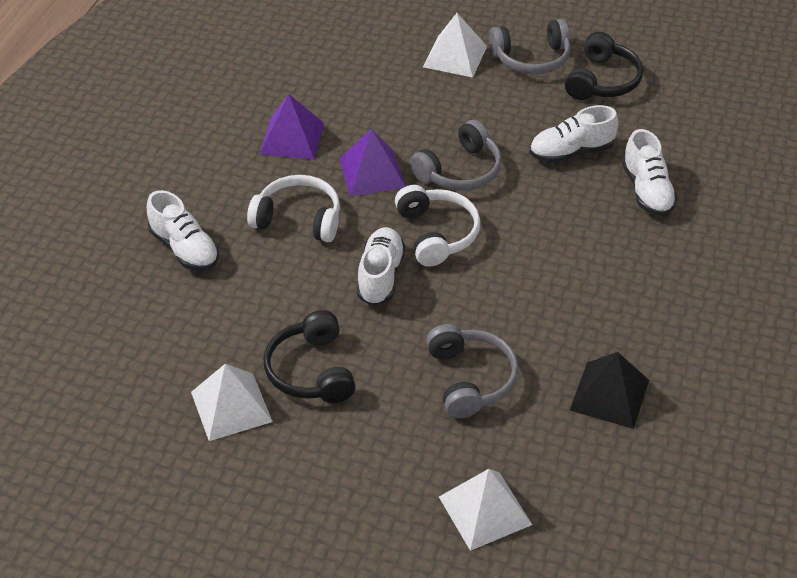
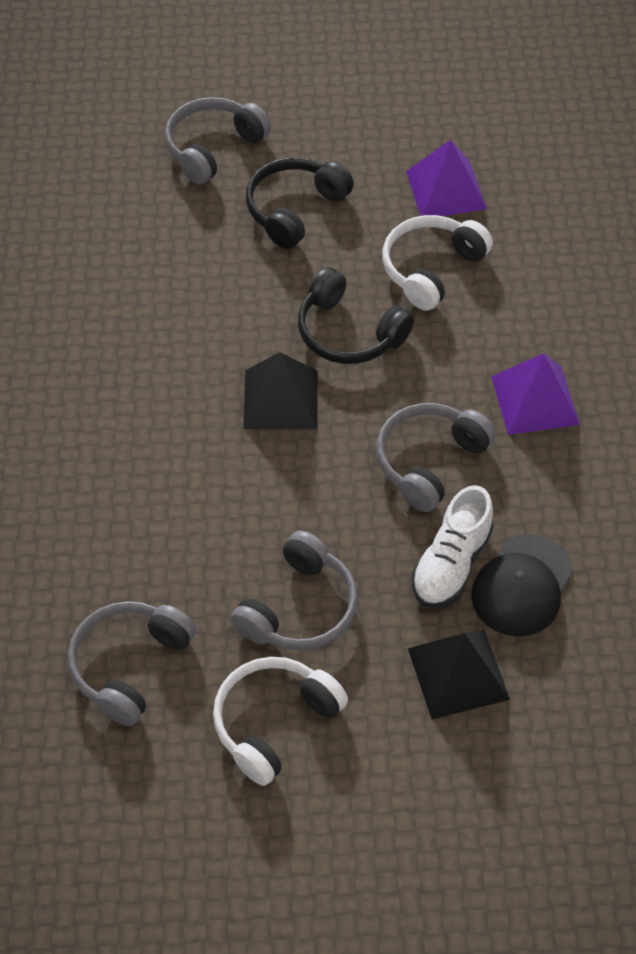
black cap: 0 -> 1
black pyramid: 1 -> 2
grey headphones: 3 -> 4
white pyramid: 3 -> 0
white shoe: 4 -> 1

